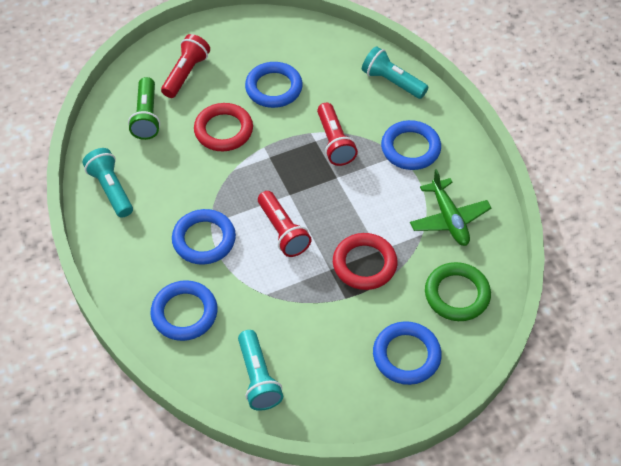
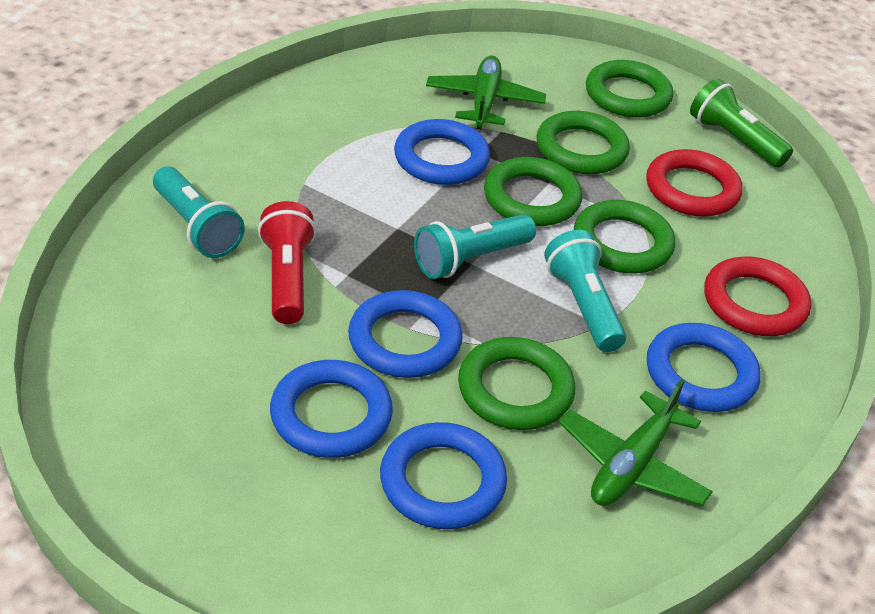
green plane: 1 -> 2
green ring: 1 -> 5
red flashlight: 3 -> 1

